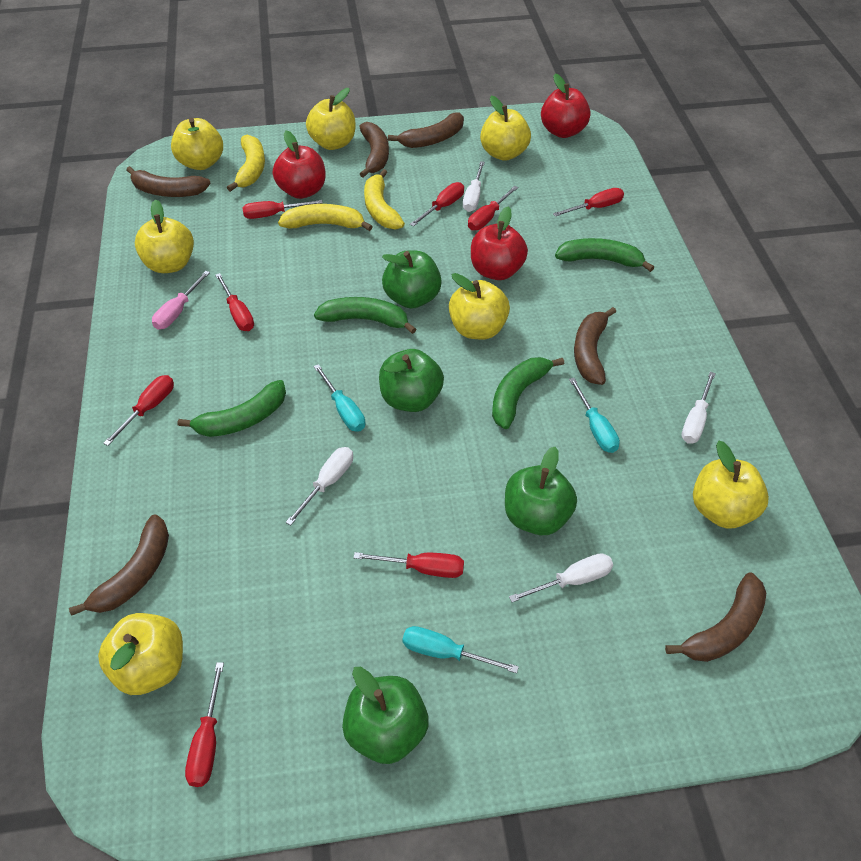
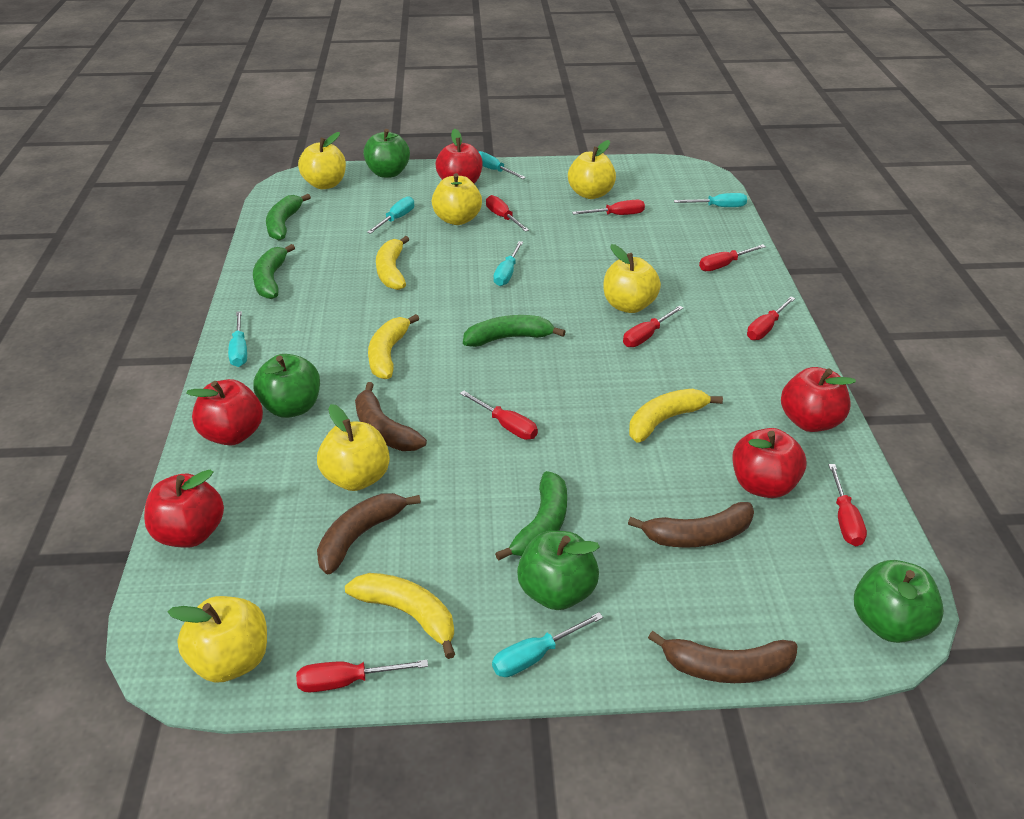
brown banana: 6 -> 4
pink screwdriver: 1 -> 0
red apple: 3 -> 5
turquoise screwdriver: 3 -> 6
white screwdriver: 4 -> 0
yellow apple: 7 -> 6
yellow banana: 3 -> 4

